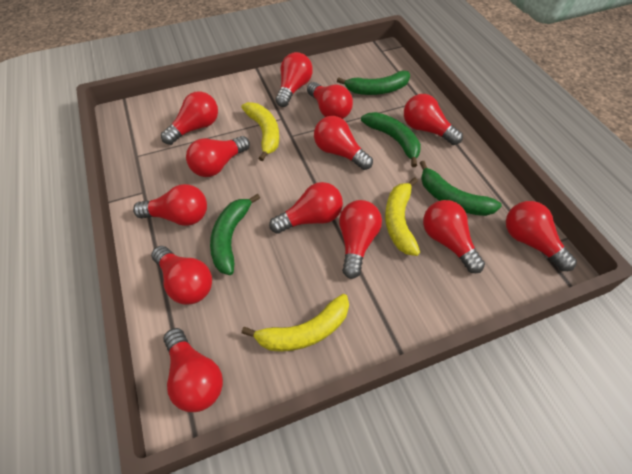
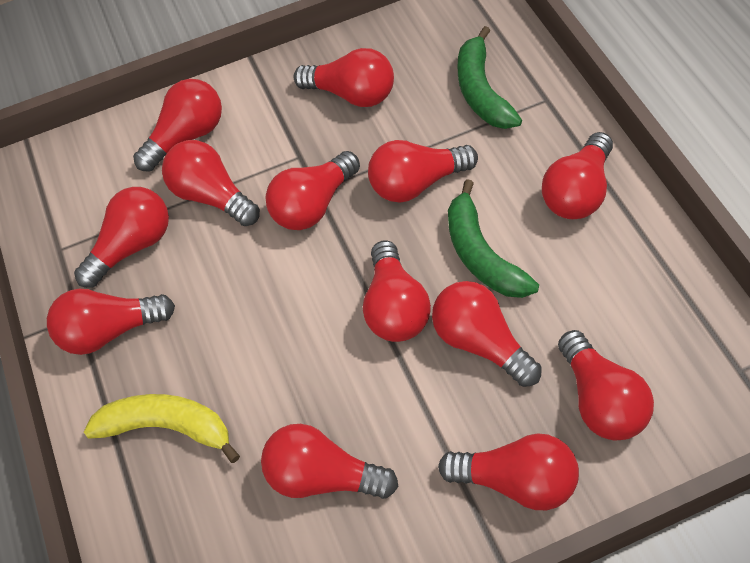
green banana: 4 -> 2
yellow banana: 3 -> 1

